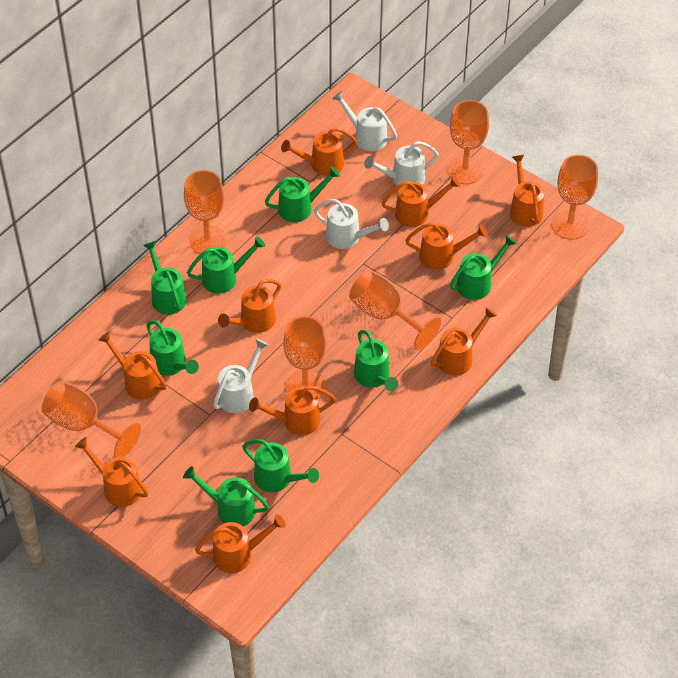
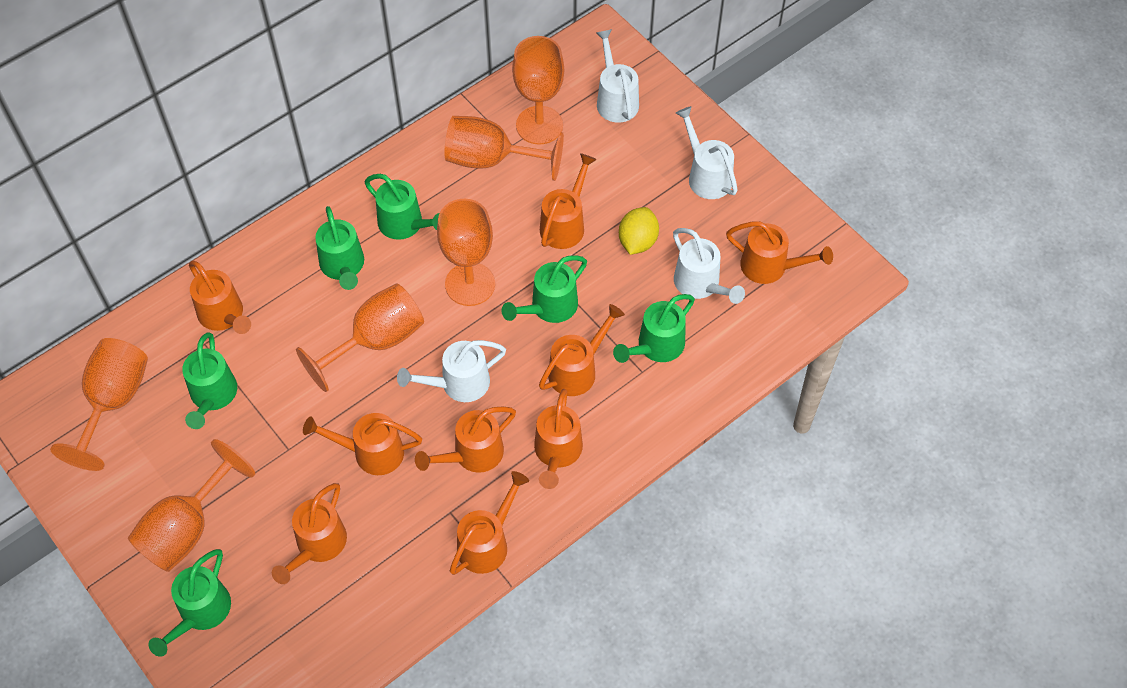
green watering can: 8 -> 6
orange watering can: 10 -> 9
yellow lemon: 0 -> 1

